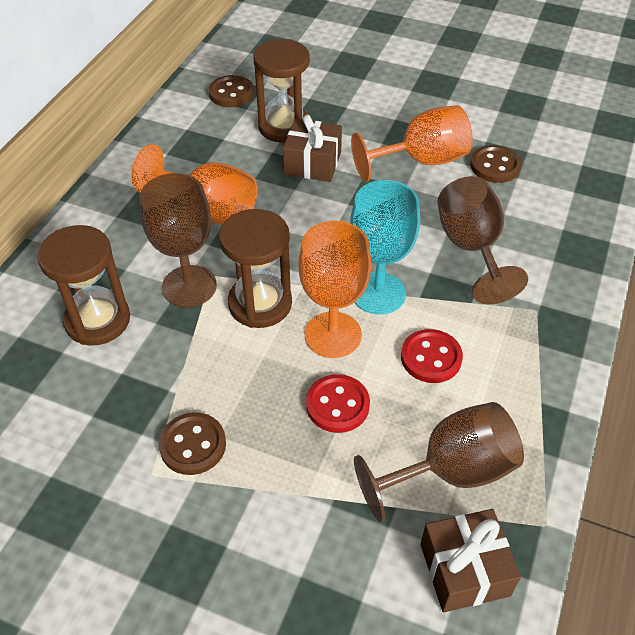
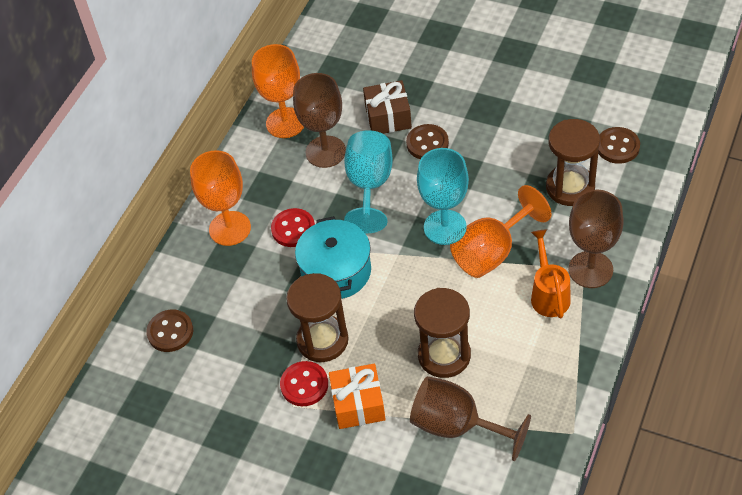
brown gift: 2 -> 1
orange gift: 0 -> 1
orange watering can: 0 -> 1
turquoise goblet: 1 -> 2
turquoise pot: 0 -> 1

